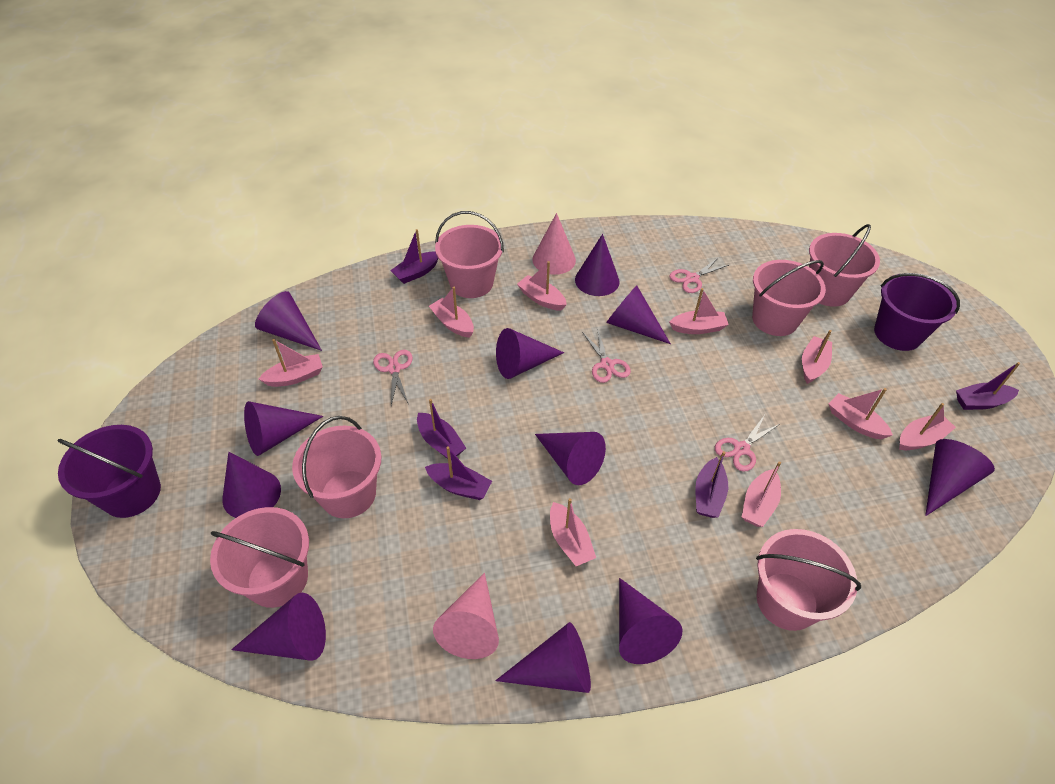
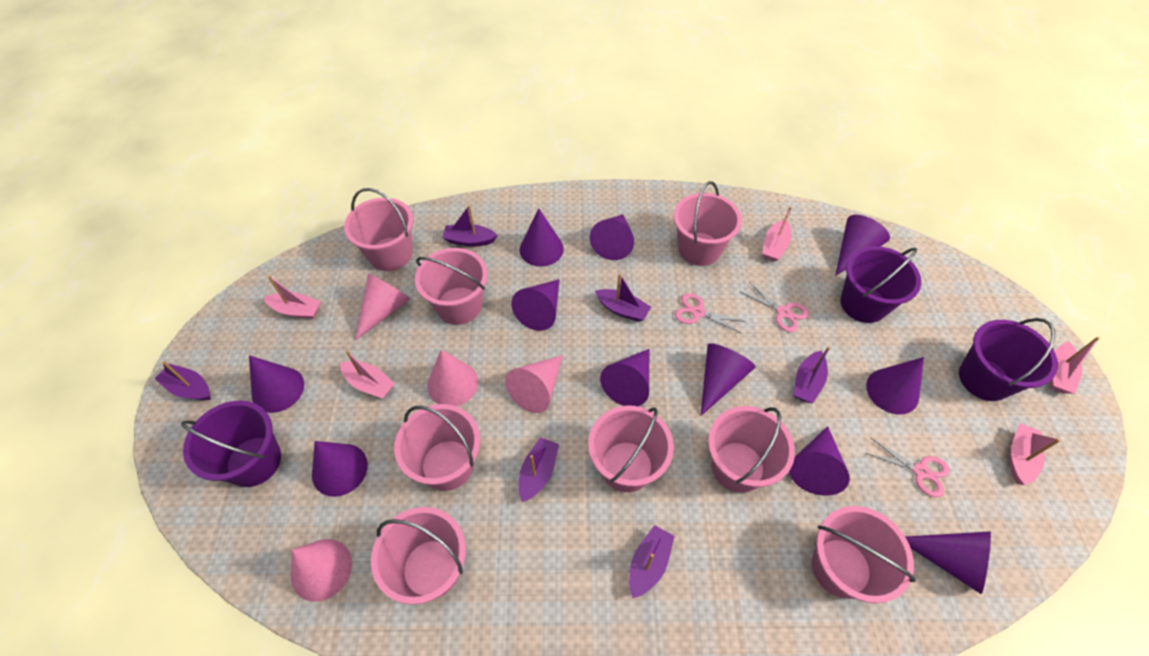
pink boat: 9 -> 5
pink bucket: 6 -> 8
pink cone: 2 -> 4
pink scissors: 4 -> 3
purple boat: 5 -> 6
purple bucket: 2 -> 3

